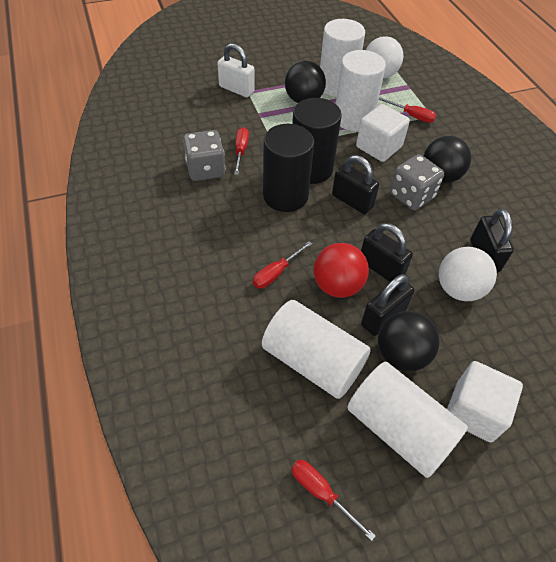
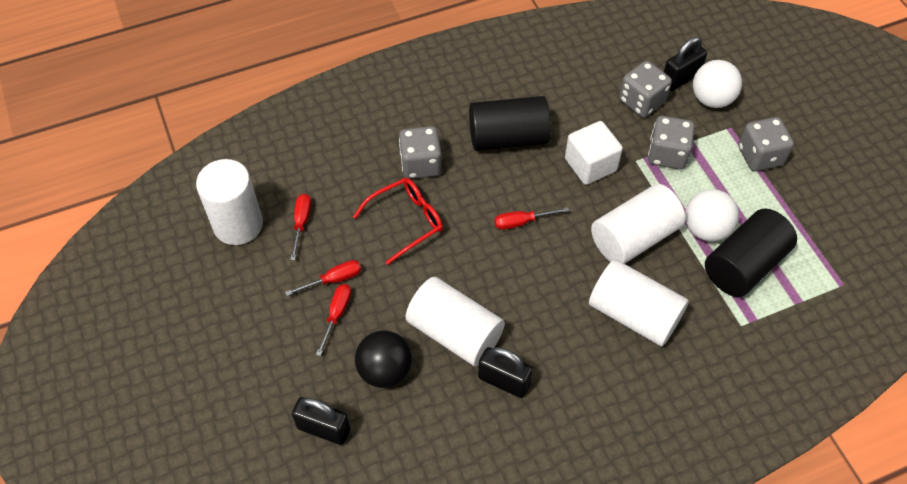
black ball: 3 -> 1
black padlock: 4 -> 3
grey dice: 2 -> 4
red ball: 1 -> 0
red glasses: 0 -> 1
white cube: 2 -> 1
white padlock: 1 -> 0

